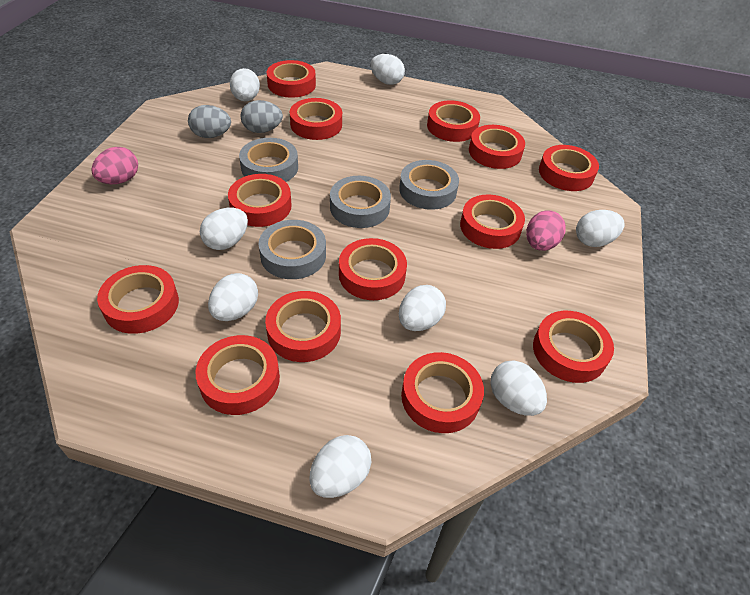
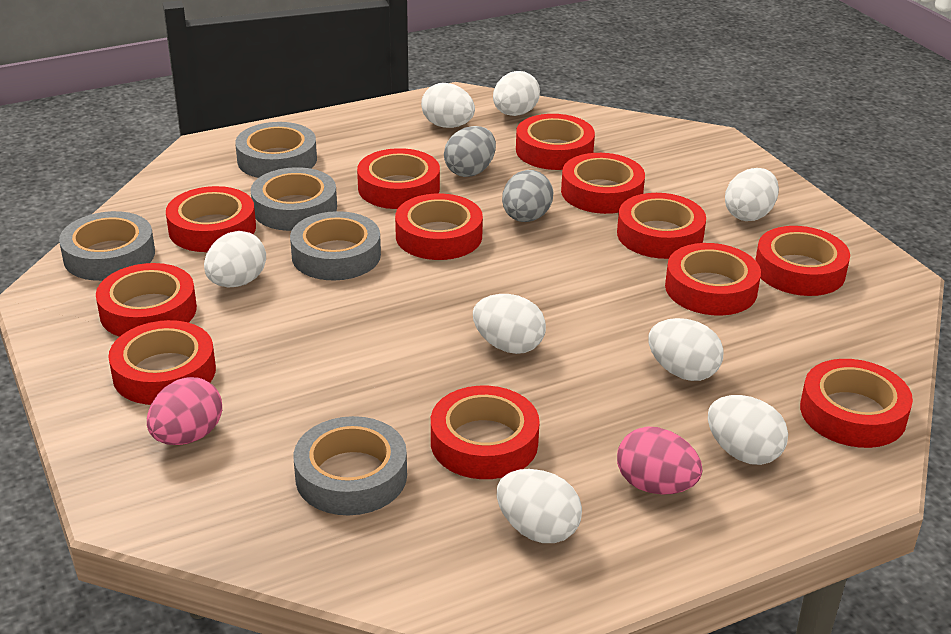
grey tape: 4 -> 5
red tape: 13 -> 12

